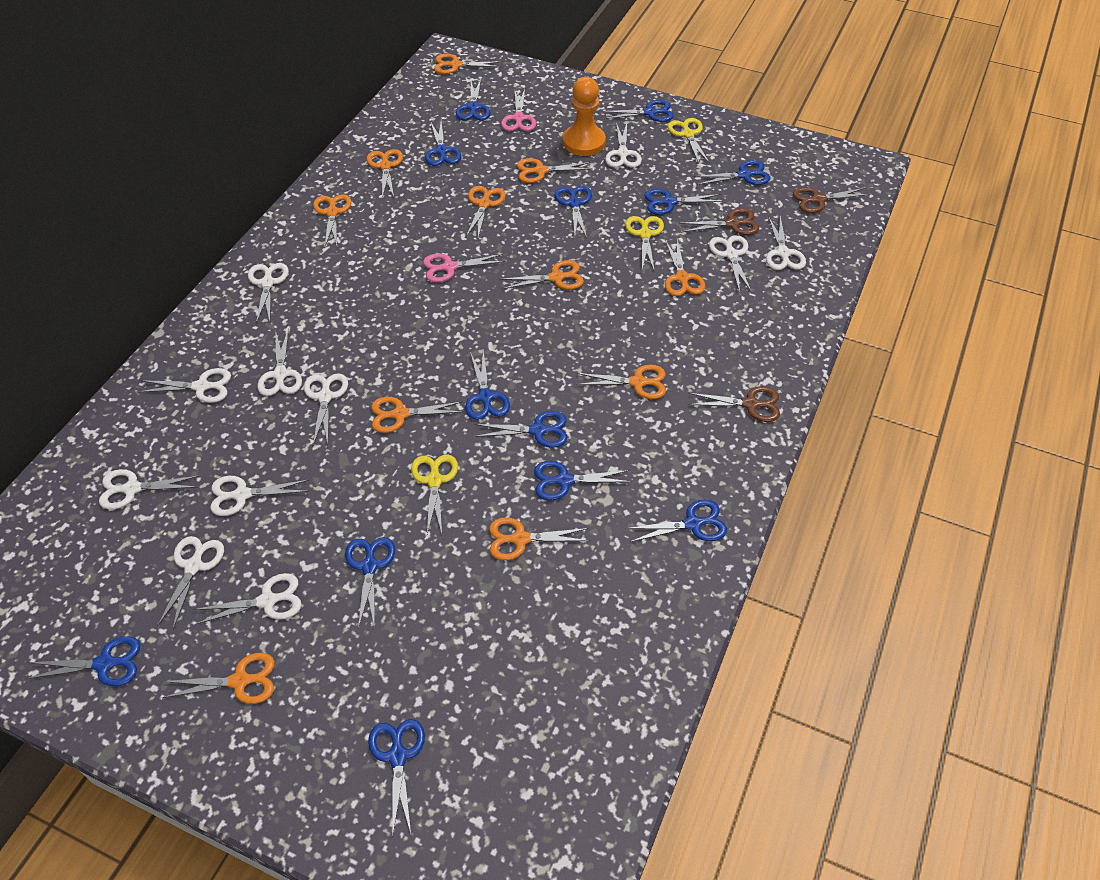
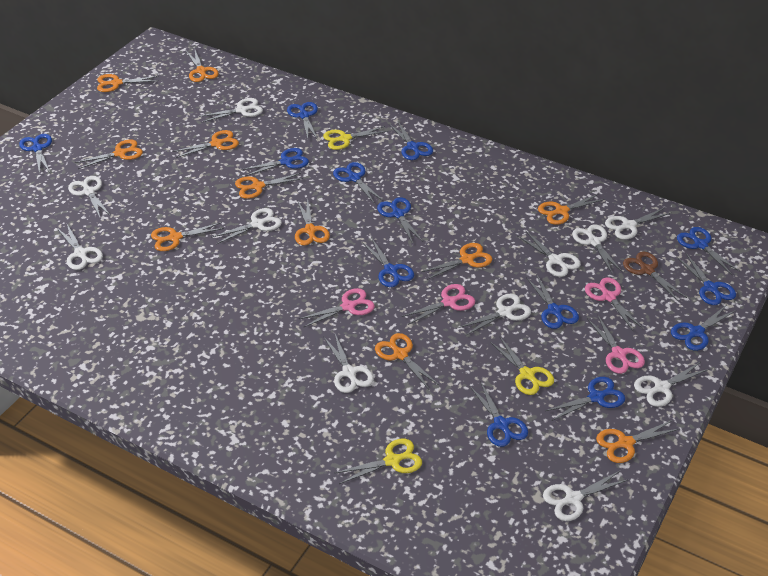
brown scissors: 3 -> 1
orange pawn: 1 -> 0
pink scissors: 2 -> 4

